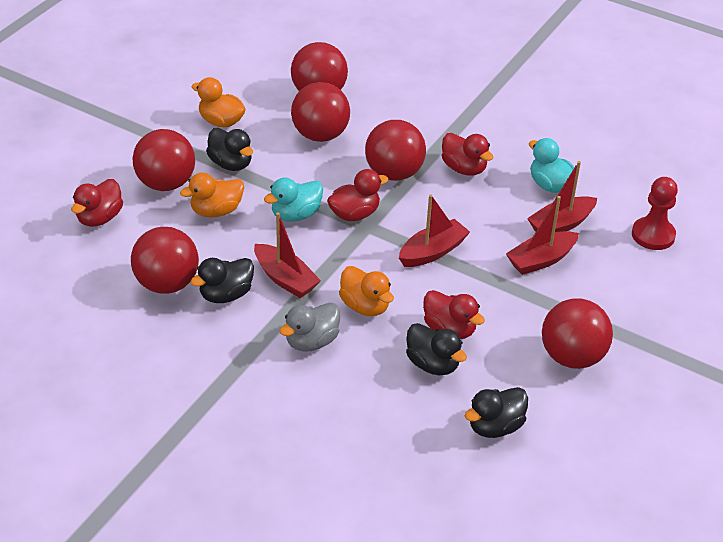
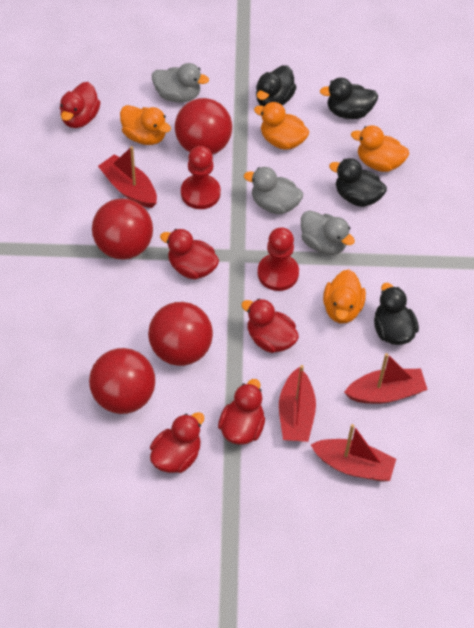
grey duck: 1 -> 3
orange duck: 3 -> 4
red ball: 6 -> 4
red duck: 4 -> 5
red pawn: 1 -> 2
turquoise duck: 2 -> 0

